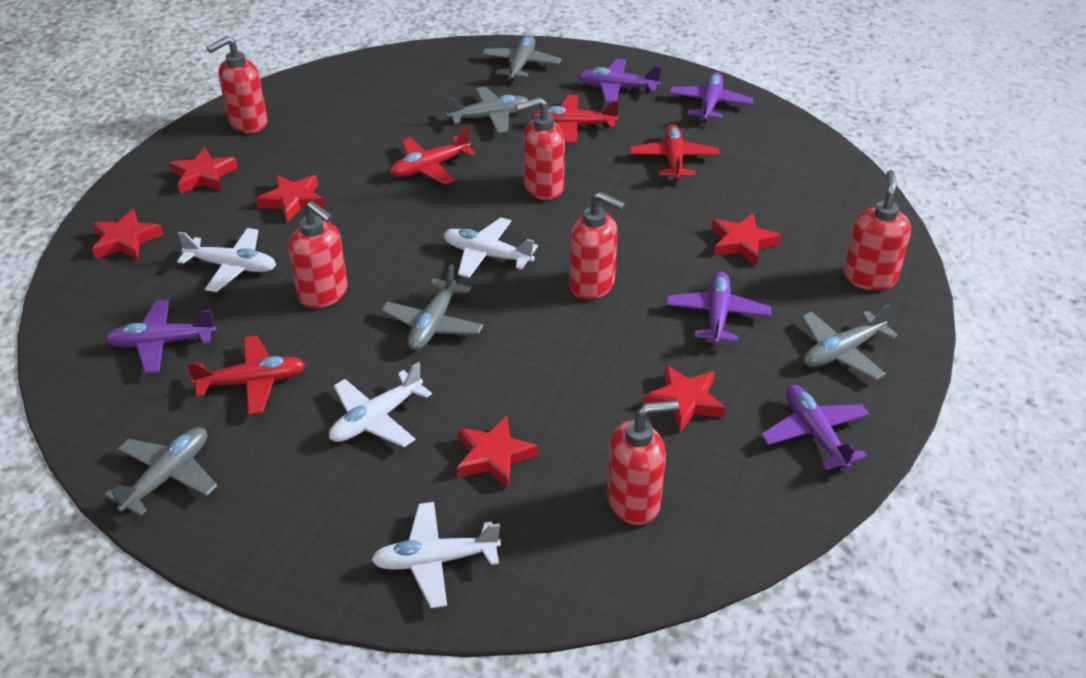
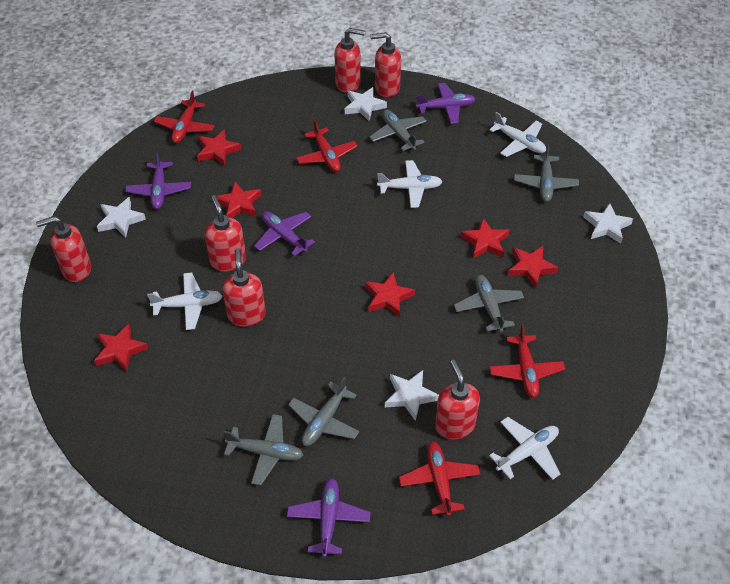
purple plane: 5 -> 4
white star: 0 -> 4

